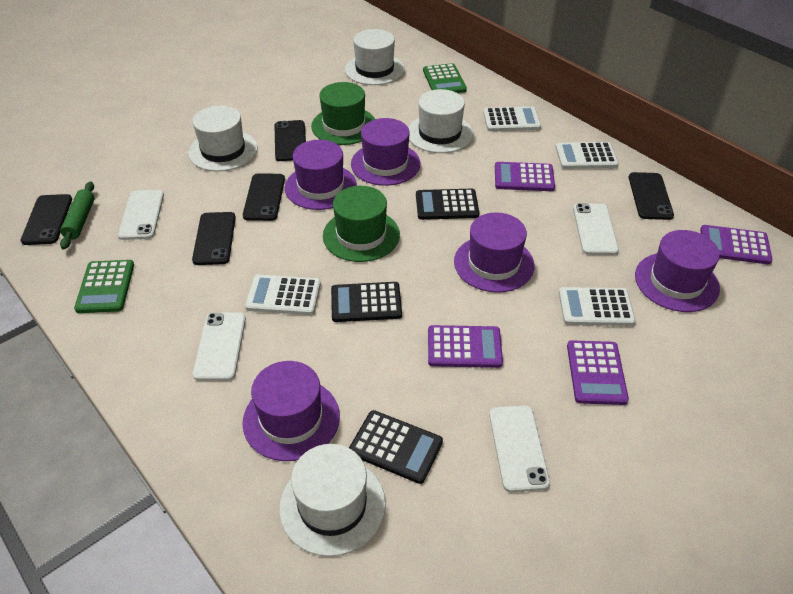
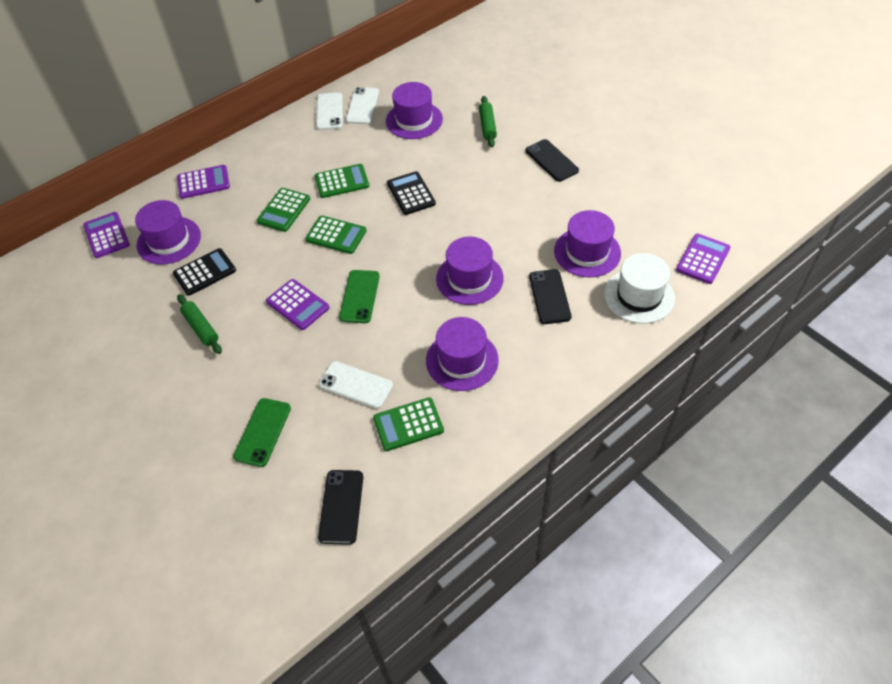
black calculator: 3 -> 2
black phone: 5 -> 3
green calculator: 2 -> 4
green hat: 2 -> 0
green phone: 0 -> 2
green rolling pin: 1 -> 2
white calculator: 4 -> 0
white hat: 4 -> 1
white phone: 4 -> 3

